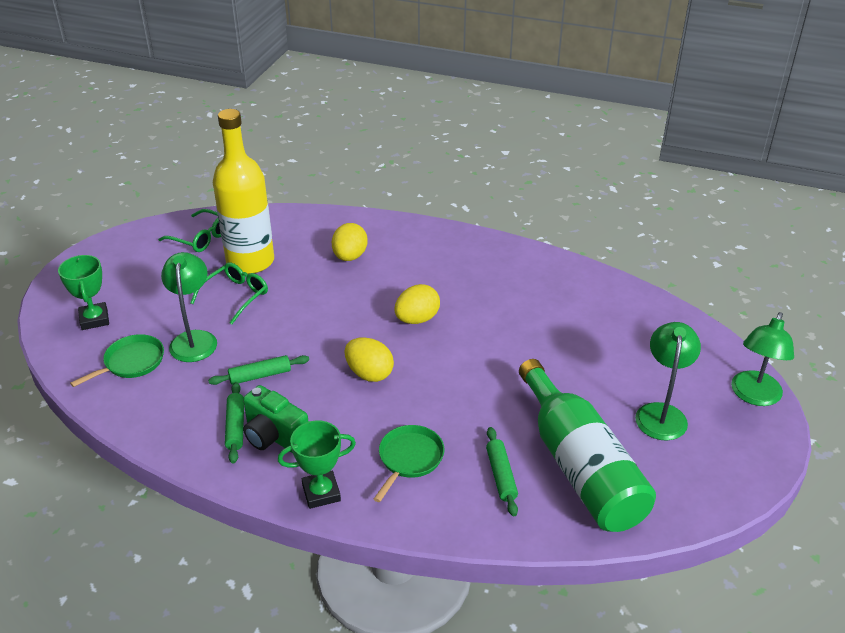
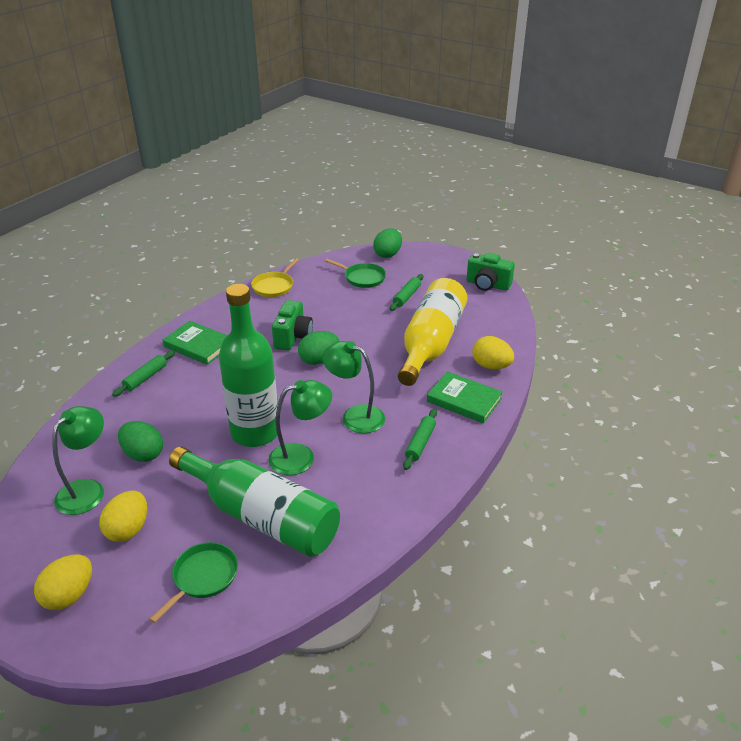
green book: 0 -> 2
green bottle: 1 -> 2
green camera: 1 -> 2
green egg: 0 -> 3
green glasses: 2 -> 0
green trophy: 2 -> 0
yellow pan: 0 -> 1

